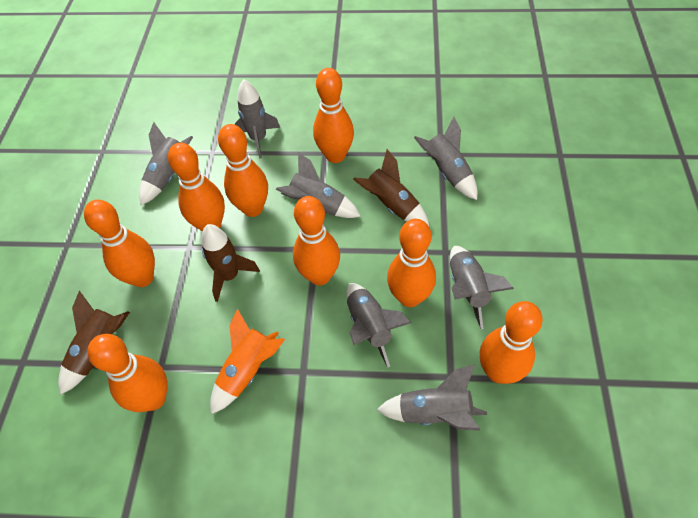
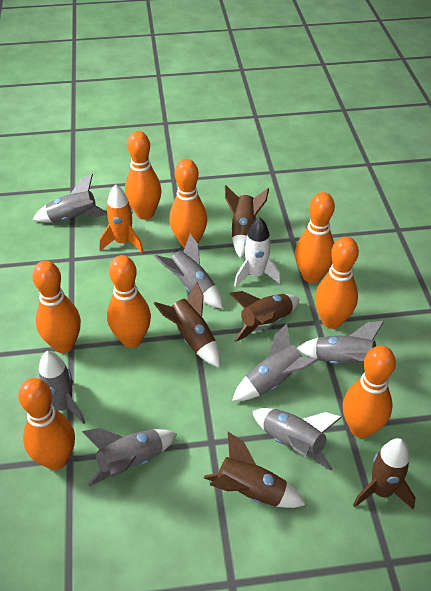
brown rocket: 3 -> 5
white rocket: 0 -> 1

